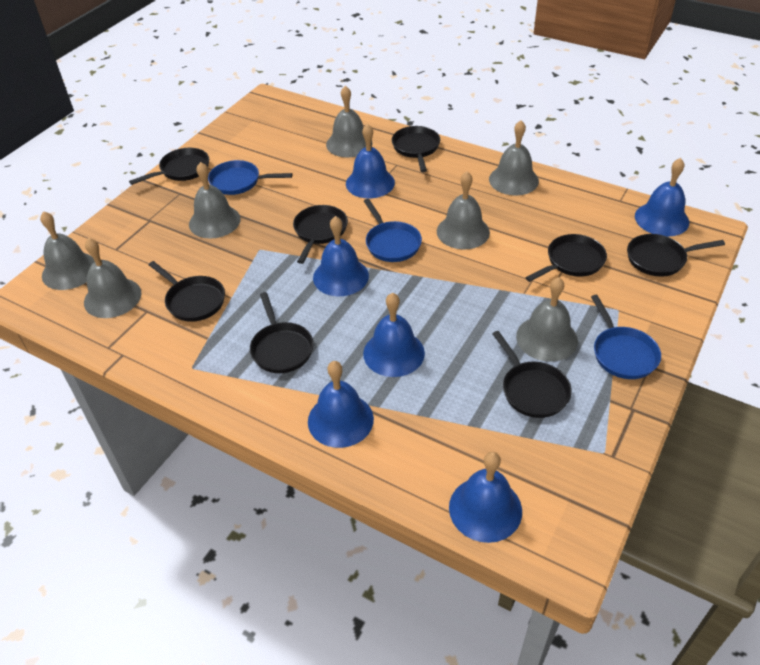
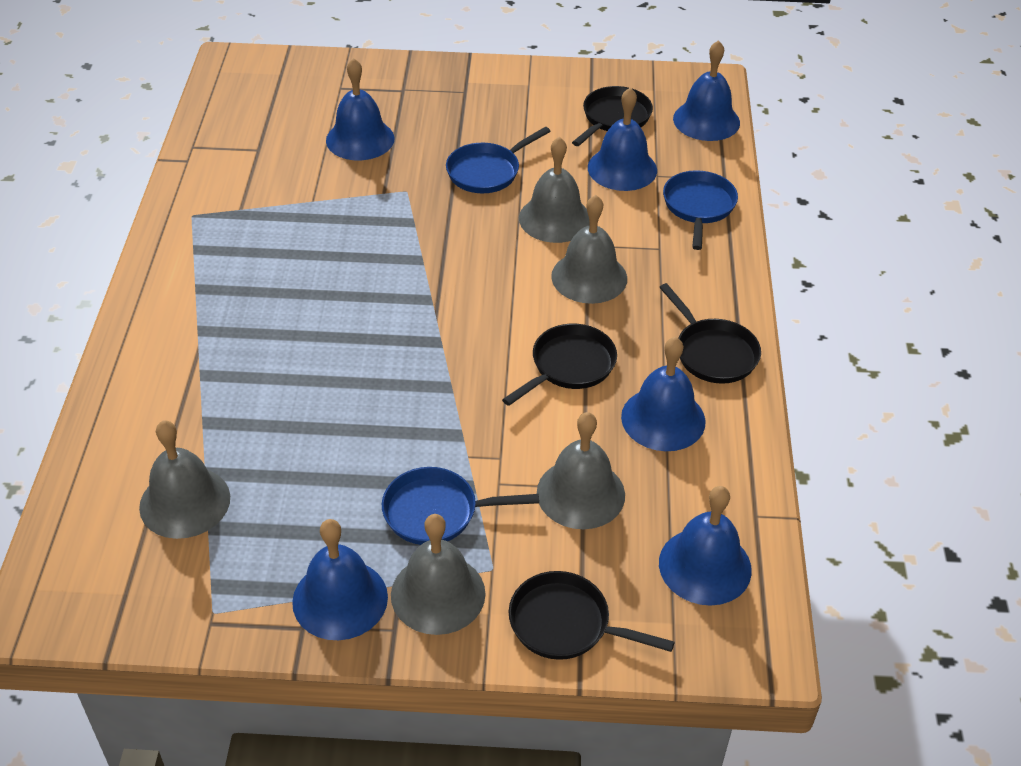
black pan: 8 -> 4
grey bell: 7 -> 5

